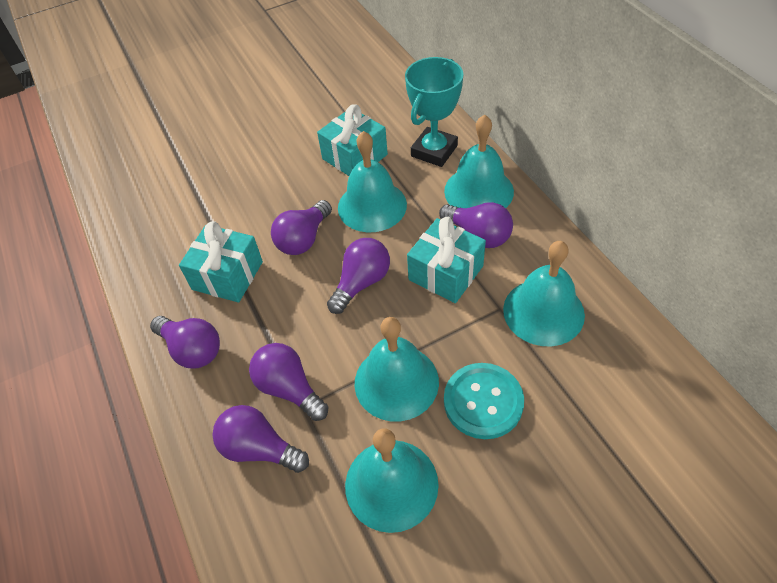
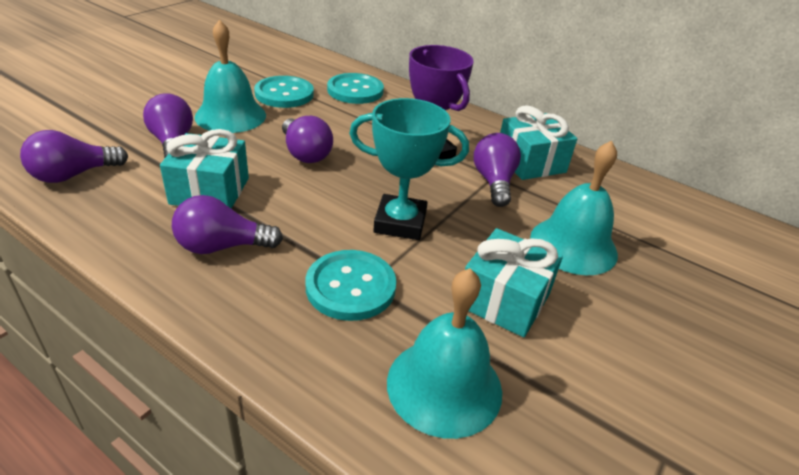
purple light bulb: 6 -> 5
purple trophy: 0 -> 1
turquoise bell: 5 -> 3
turquoise button: 1 -> 3

